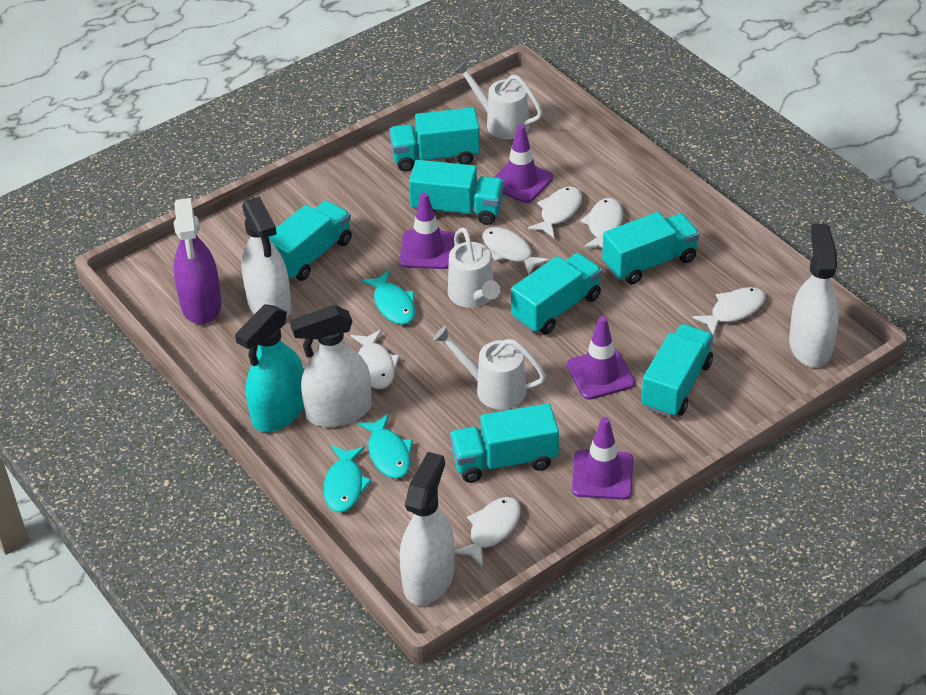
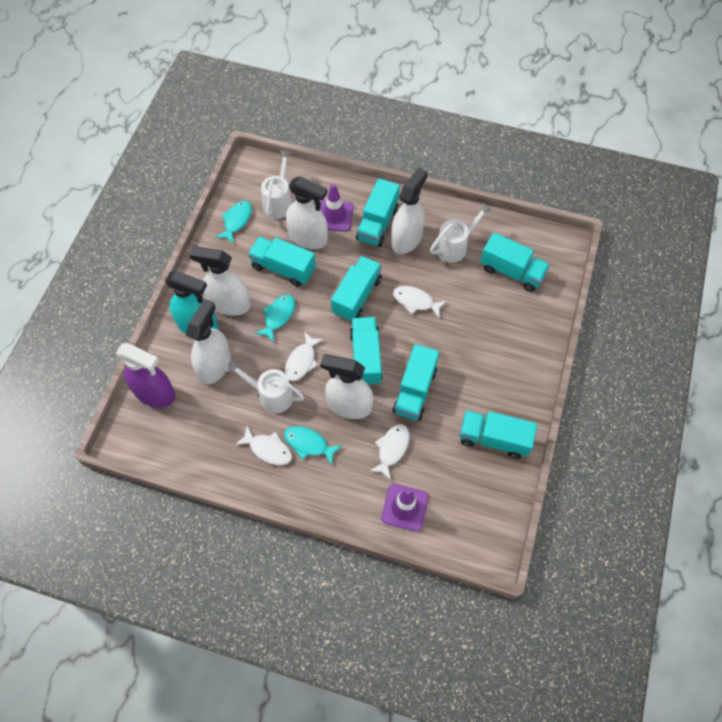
purple traffic cone: 4 -> 2
white fish: 6 -> 4
white spray bottle: 4 -> 5

